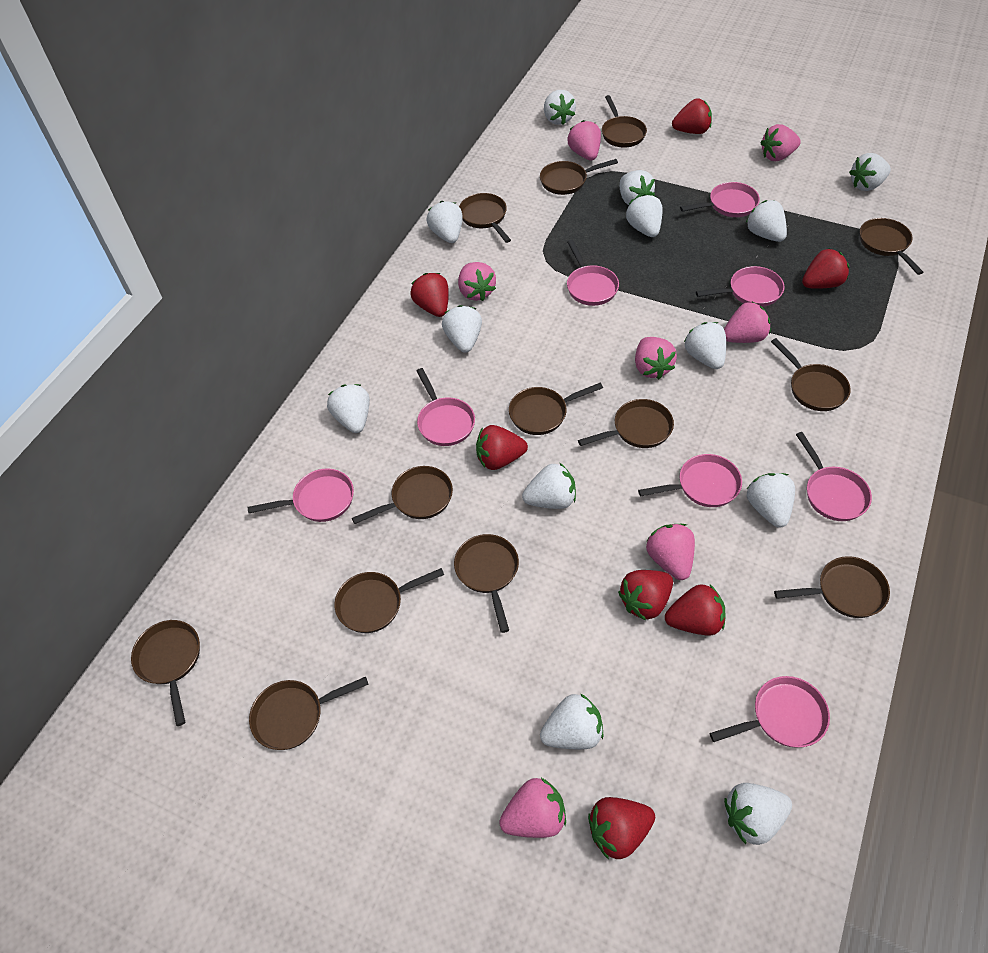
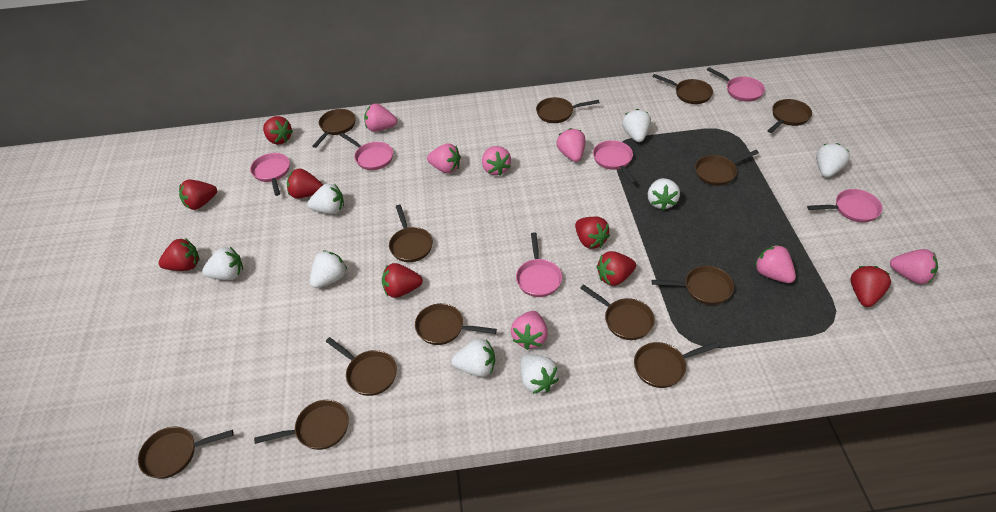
pink pan: 8 -> 6
red strawberry: 7 -> 8
white strawberry: 13 -> 8

